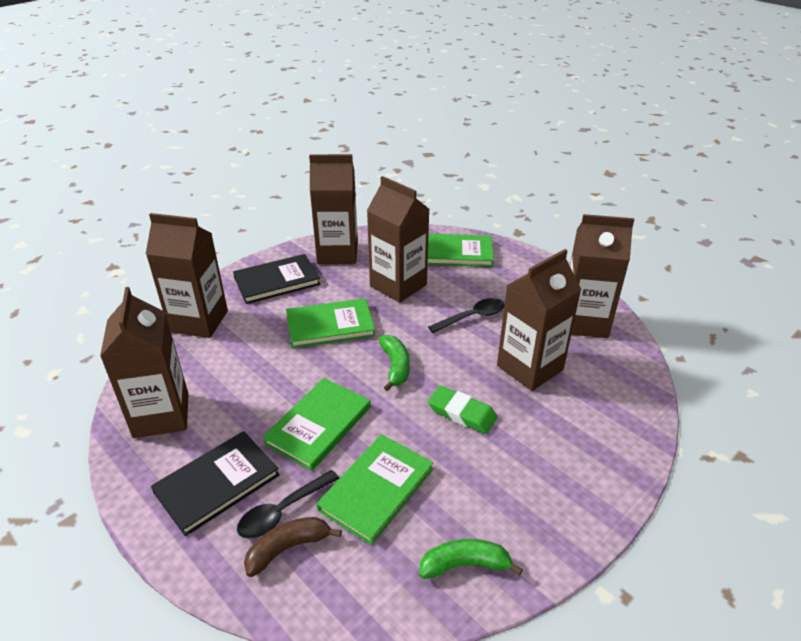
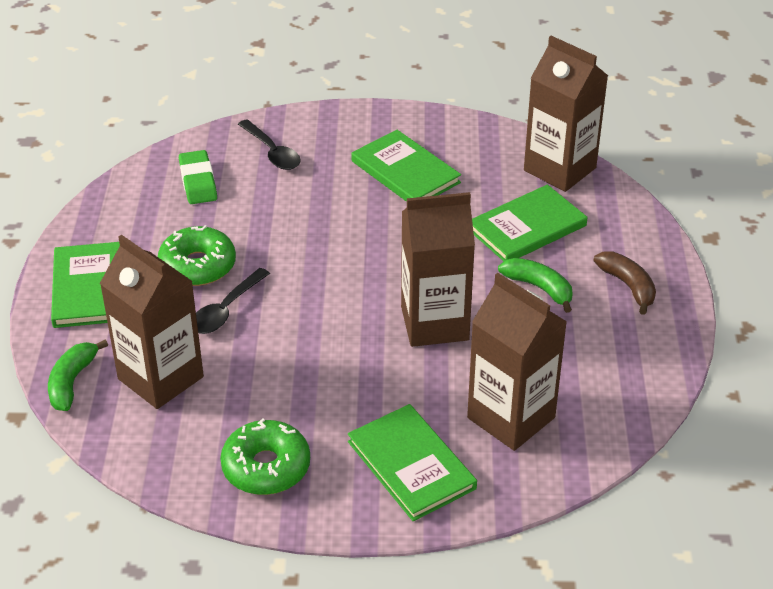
black book: 2 -> 0
brown carton: 6 -> 4
green donut: 0 -> 2

